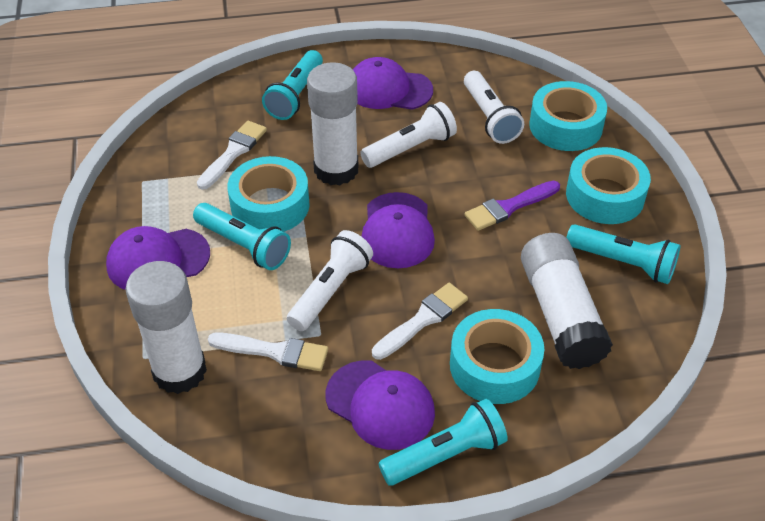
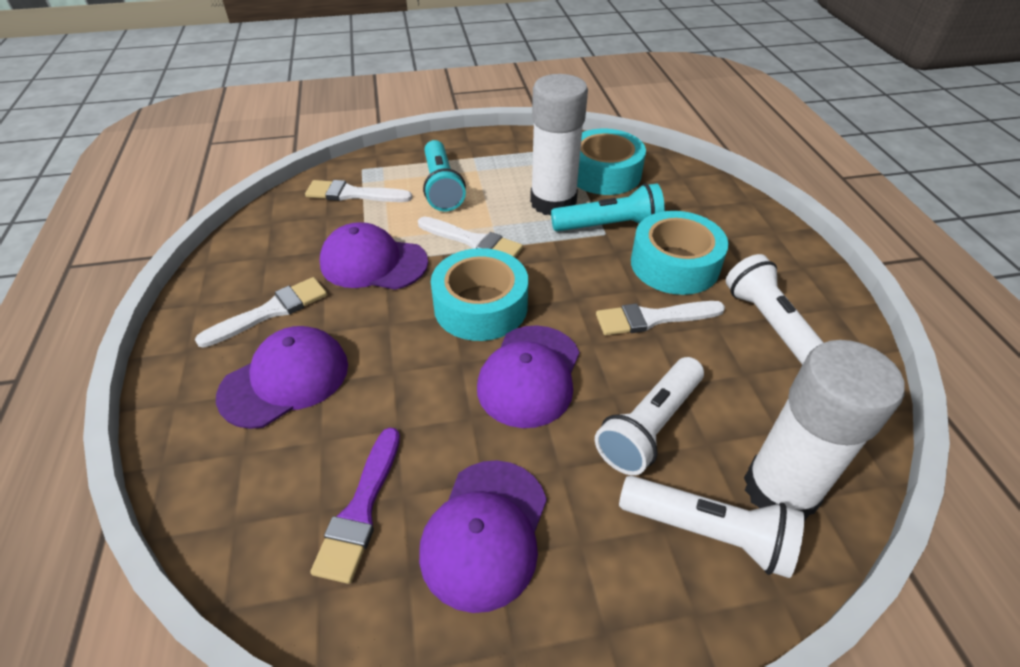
turquoise flashlight: 4 -> 2
turquoise tape: 4 -> 3
white brush: 3 -> 4
white glue stick: 3 -> 2

